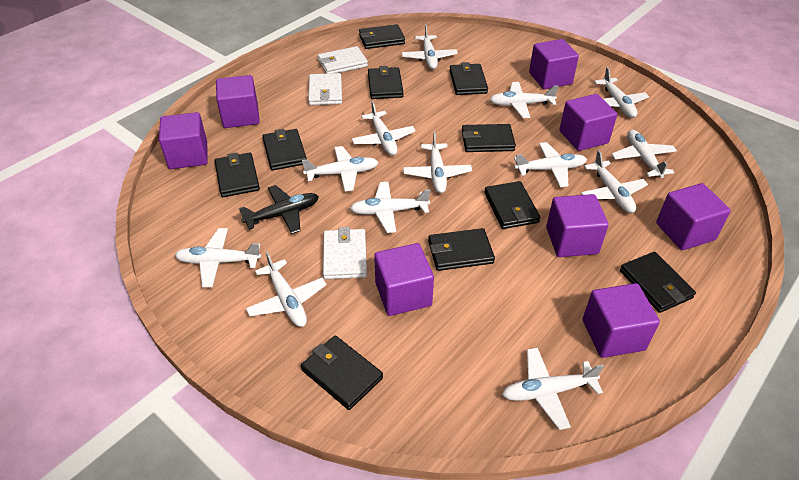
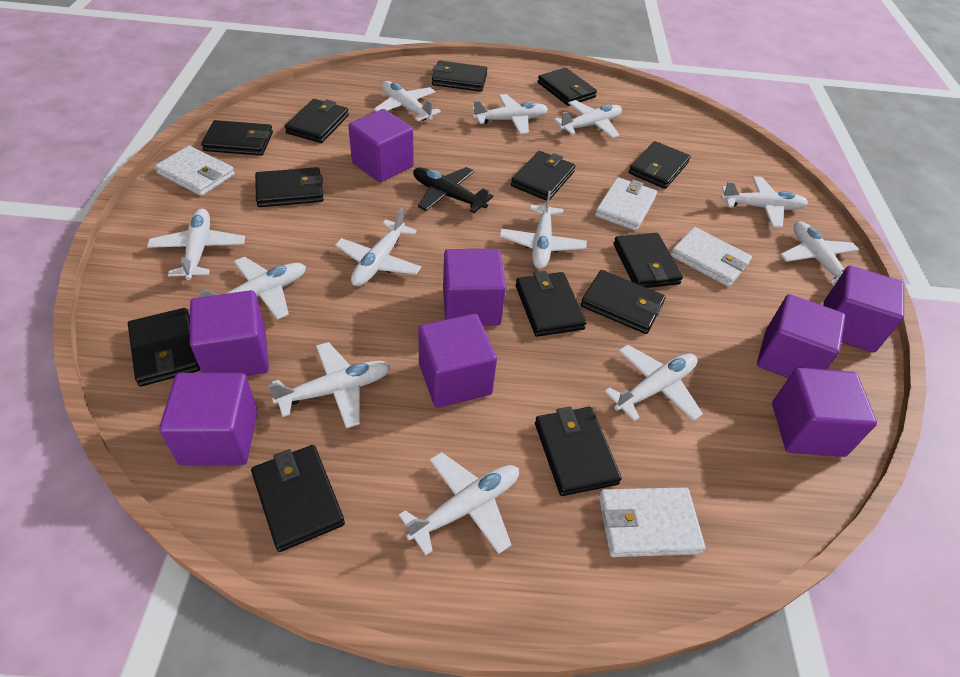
black wallet: 10 -> 13
white plane: 13 -> 12
white wallet: 3 -> 4

